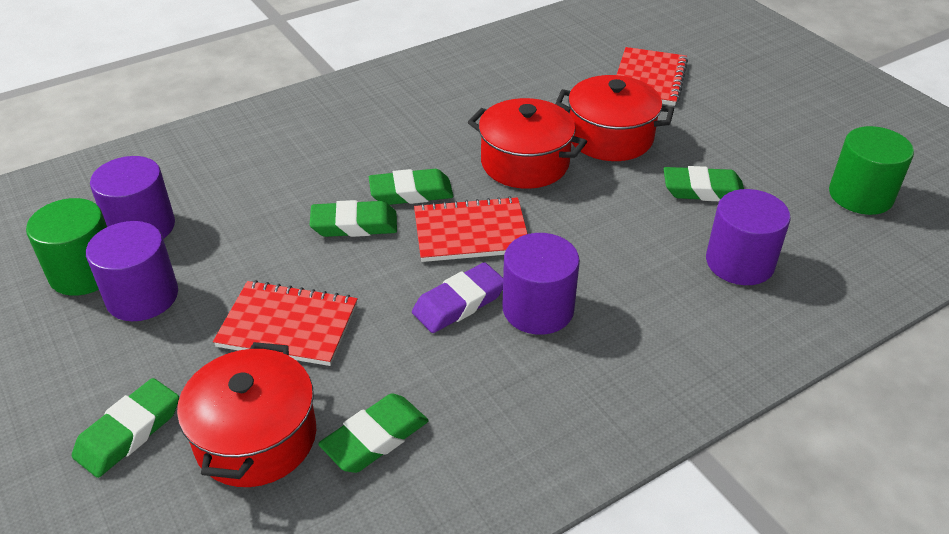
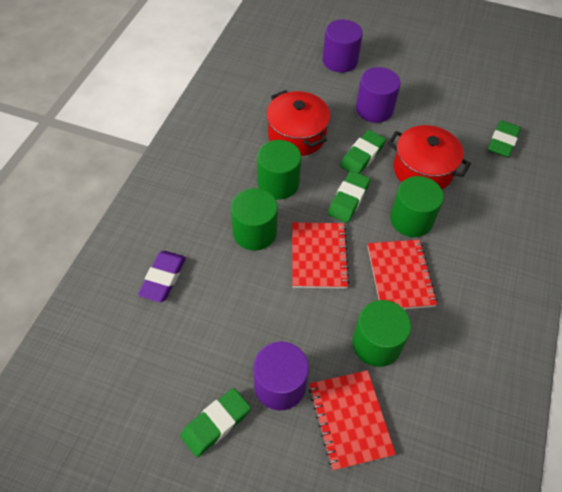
green cylinder: 2 -> 4
green eraser: 5 -> 4
purple cylinder: 4 -> 3
red pot: 3 -> 2

